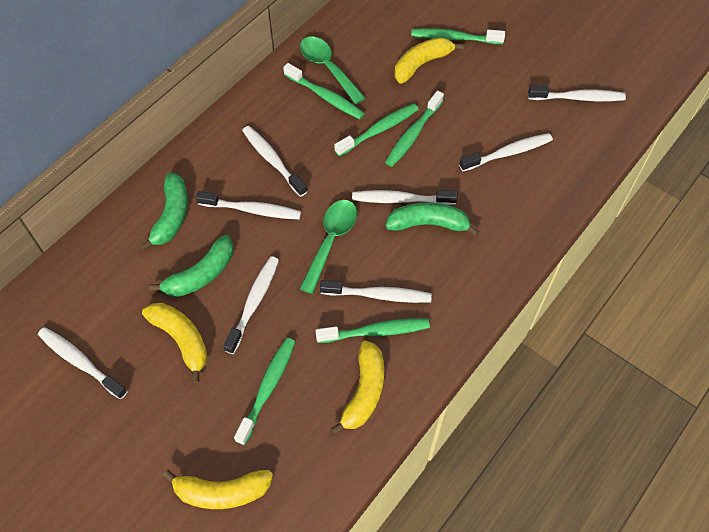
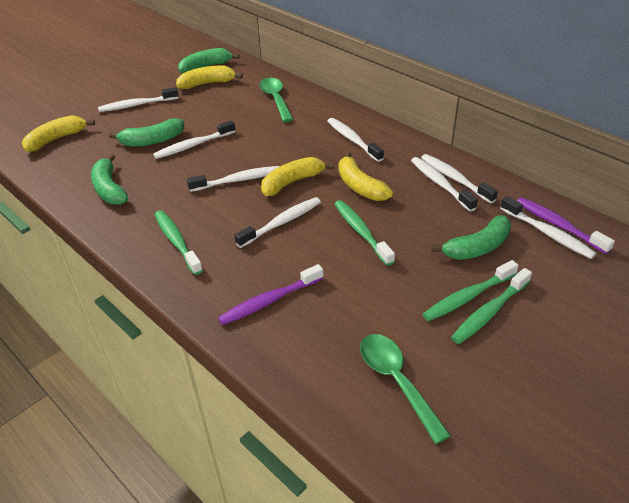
green banana: 3 -> 4
green toothbrush: 6 -> 4
purple toothbrush: 0 -> 2

